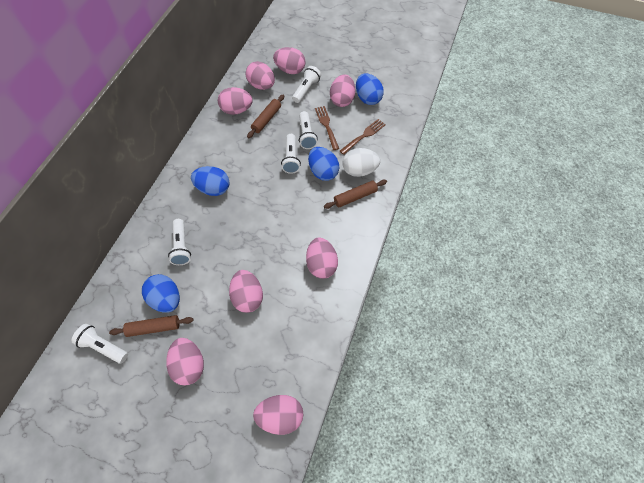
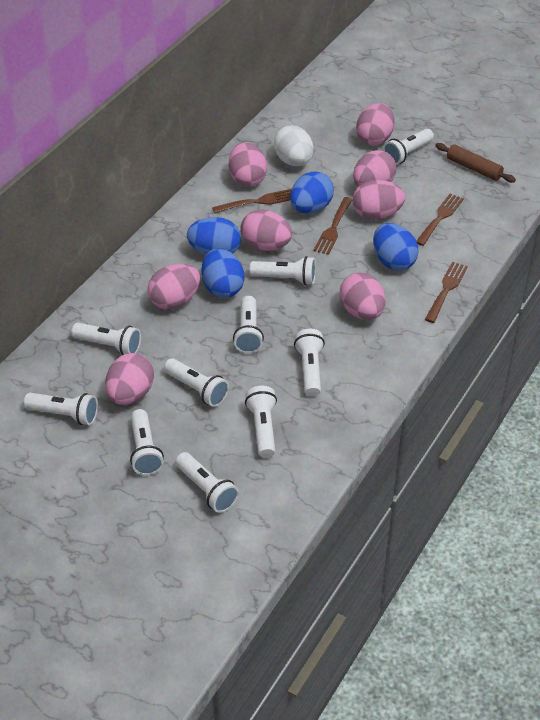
brown fork: 2 -> 4
brown rolling pin: 3 -> 1
white flashlight: 5 -> 10

